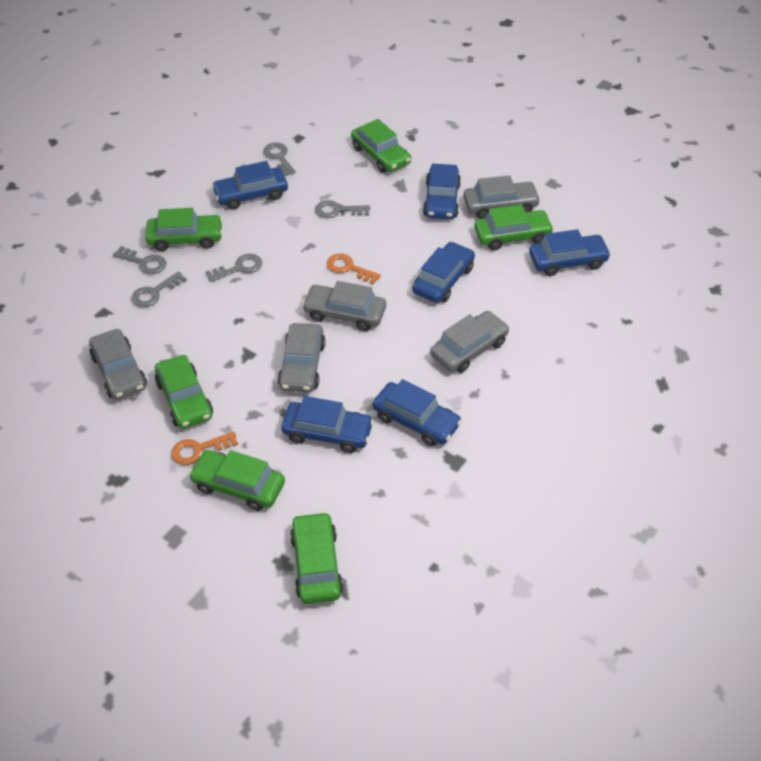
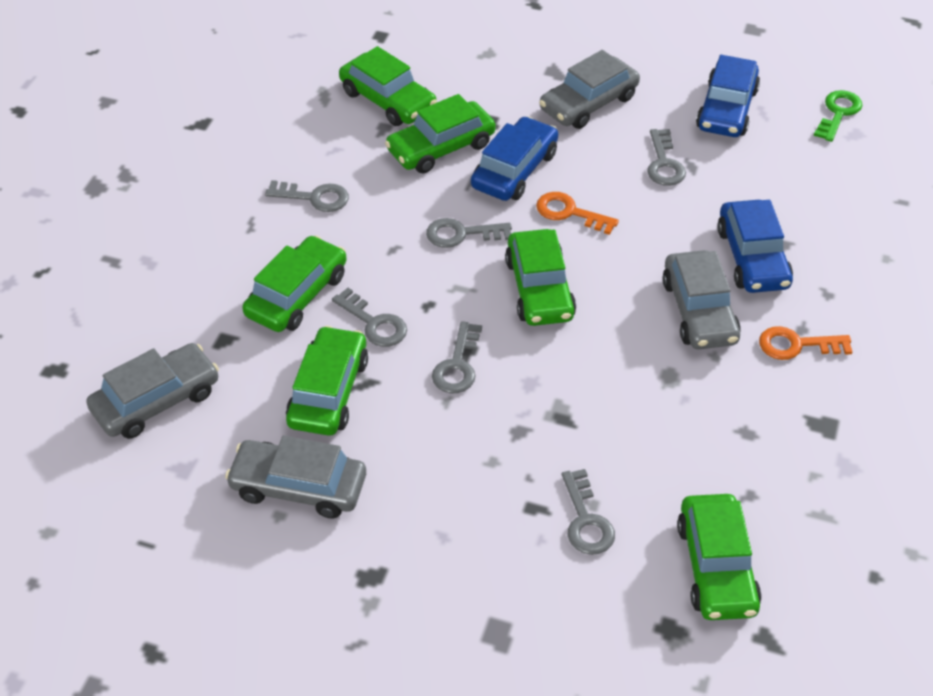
blue car: 6 -> 3
green key: 0 -> 1
grey car: 5 -> 4
grey key: 5 -> 6

